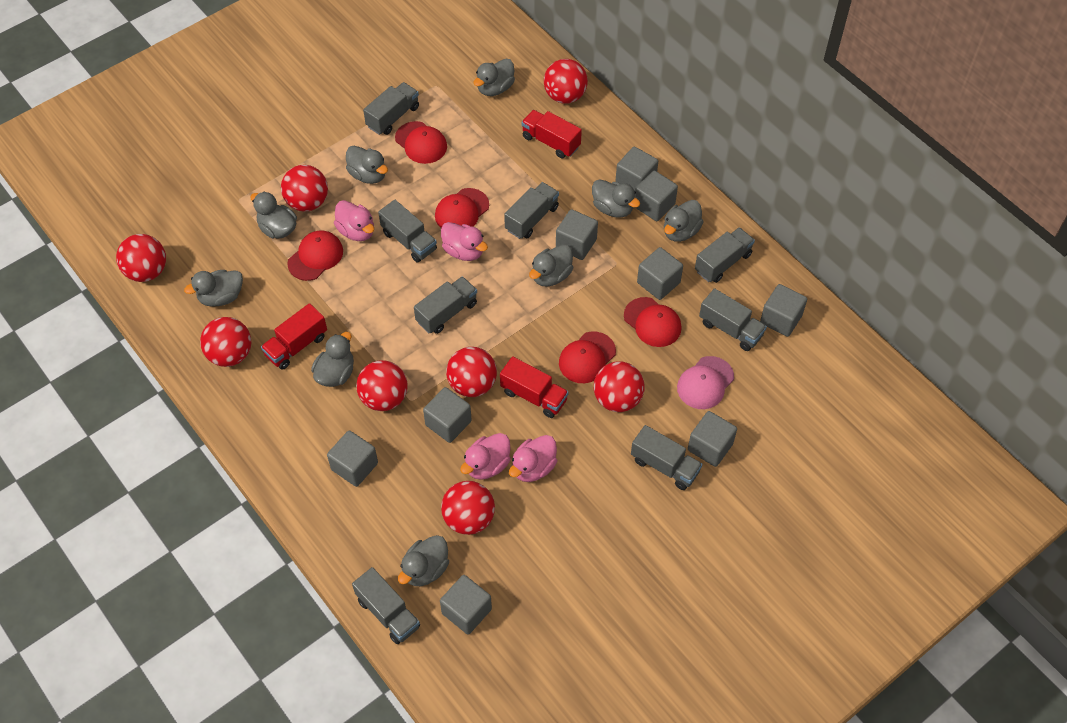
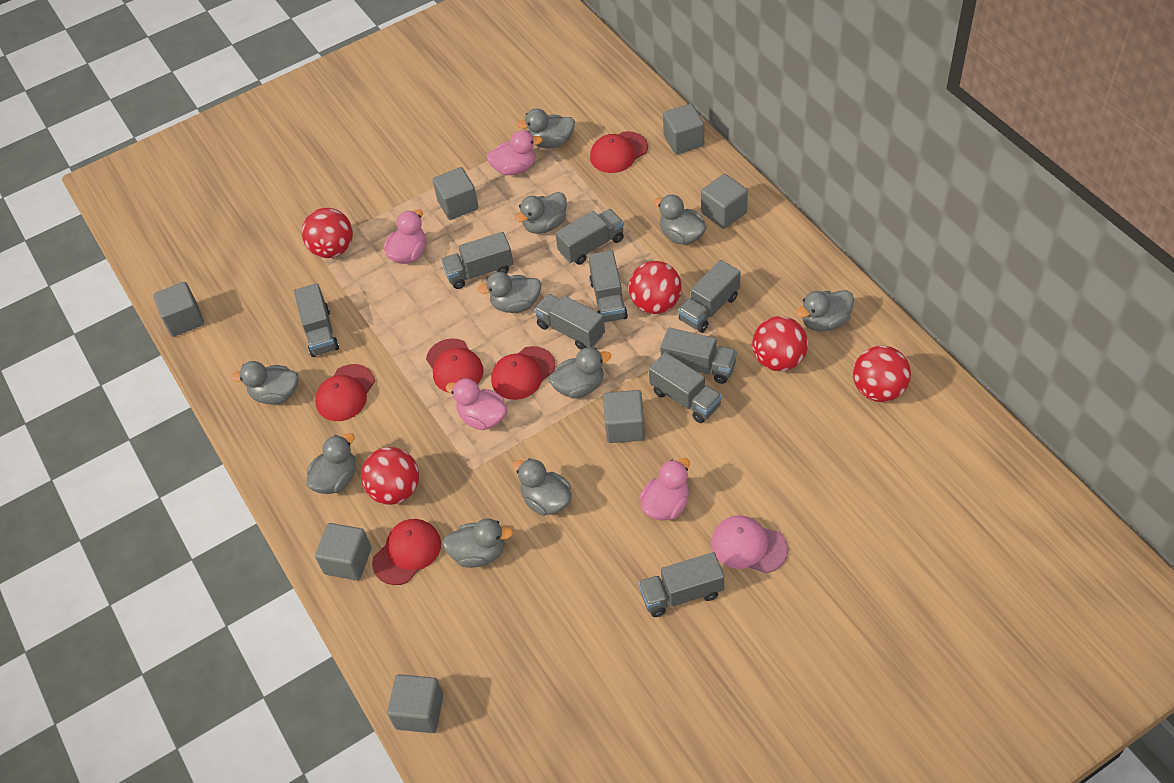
grey cube: 9 -> 7
grey duck: 9 -> 10
grey truck: 8 -> 9
red ball: 8 -> 5
red truck: 3 -> 0

